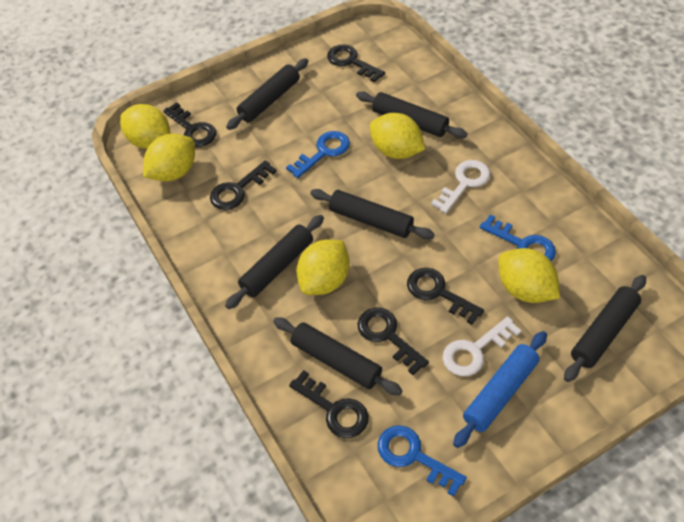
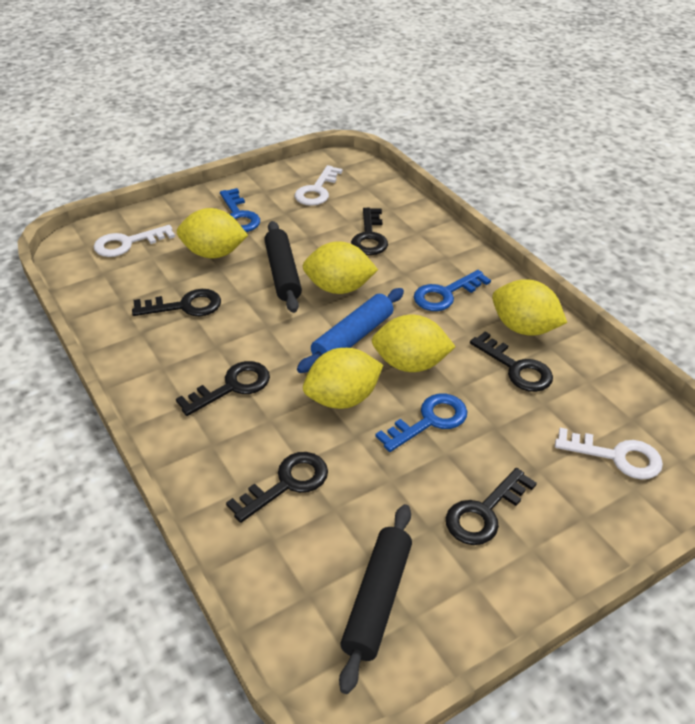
black rolling pin: 6 -> 2
white key: 2 -> 3

